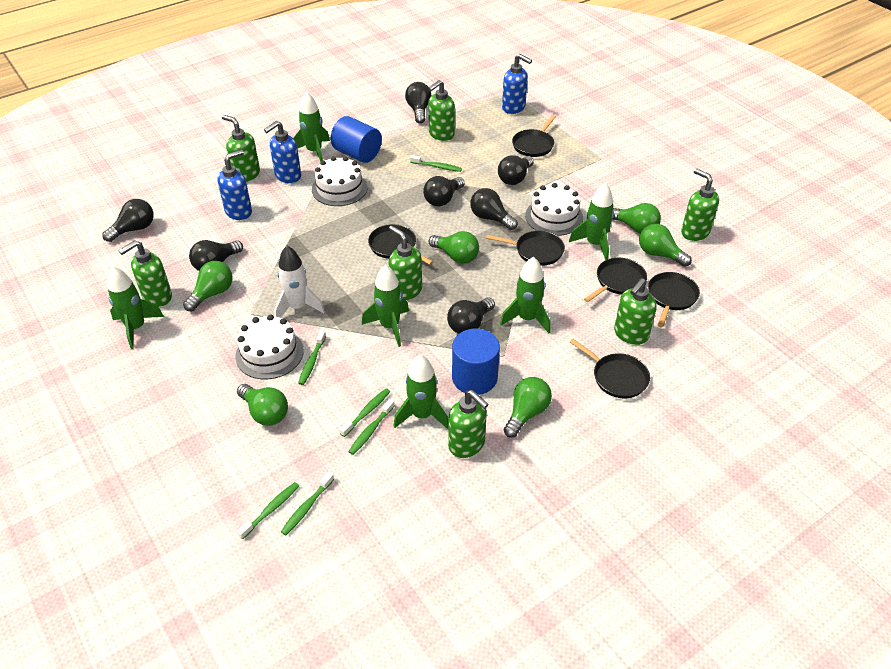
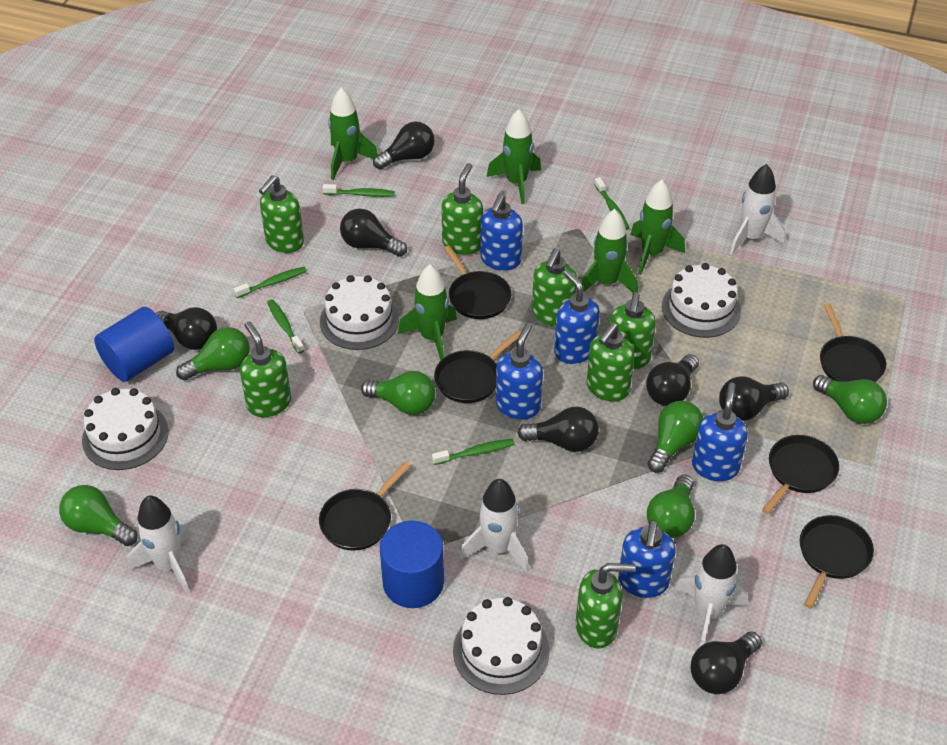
blue soap dispenser: 3 -> 5
green rocket: 6 -> 5
green toothbrush: 6 -> 5
white cake: 3 -> 4
white rocket: 1 -> 4

